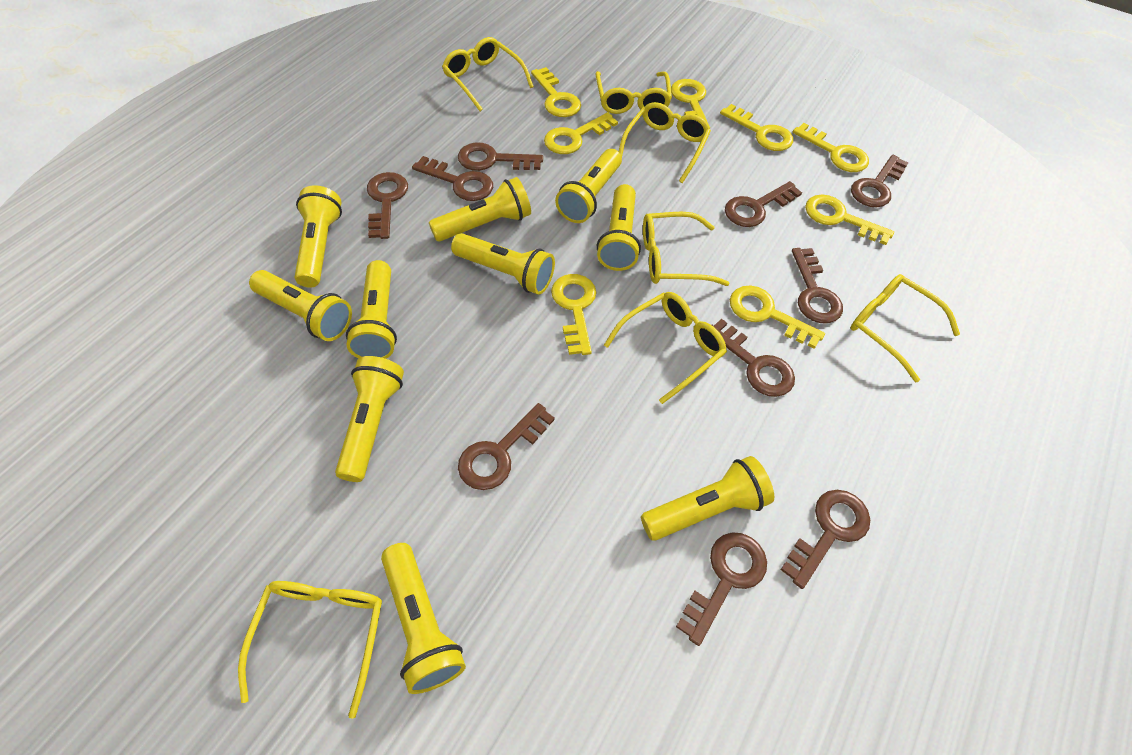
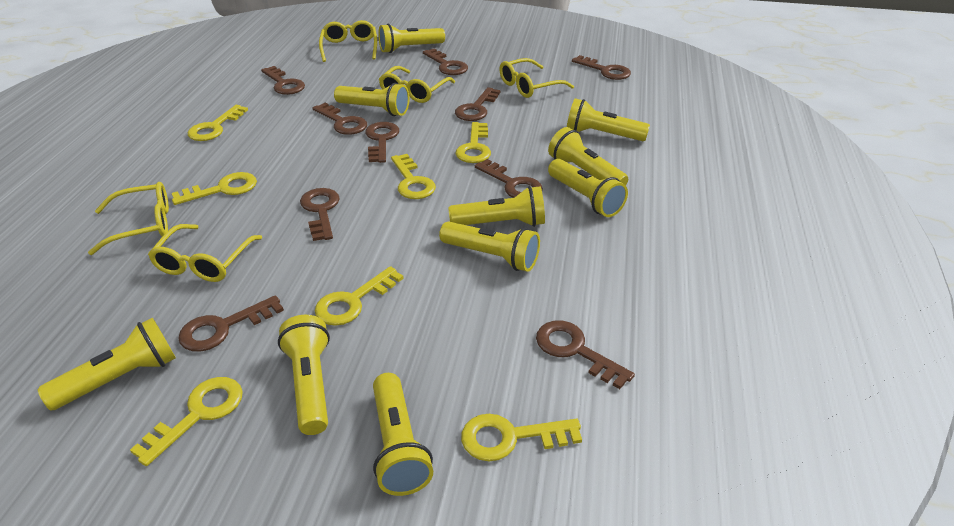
yellow glasses: 7 -> 5
yellow key: 8 -> 7

